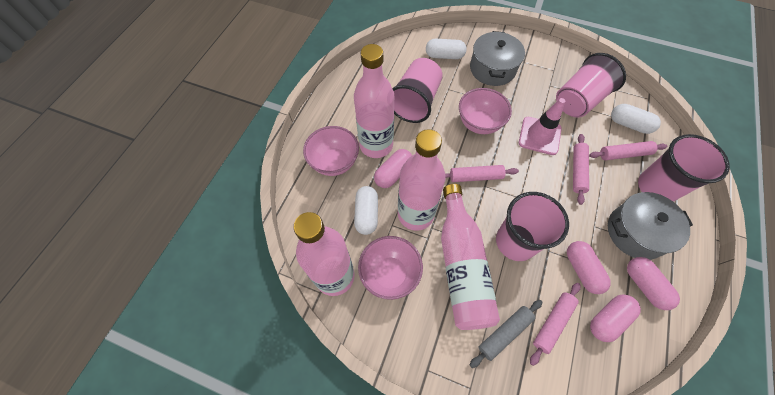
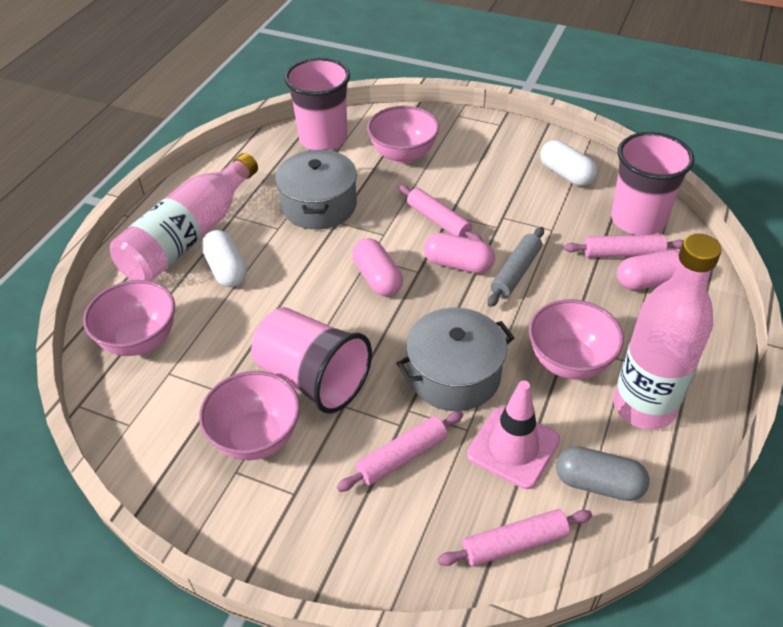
grey capsule: 0 -> 1
pink bottle: 4 -> 2
pink bowl: 3 -> 4
pink capsule: 4 -> 3
pink cup: 4 -> 3
white capsule: 3 -> 2

